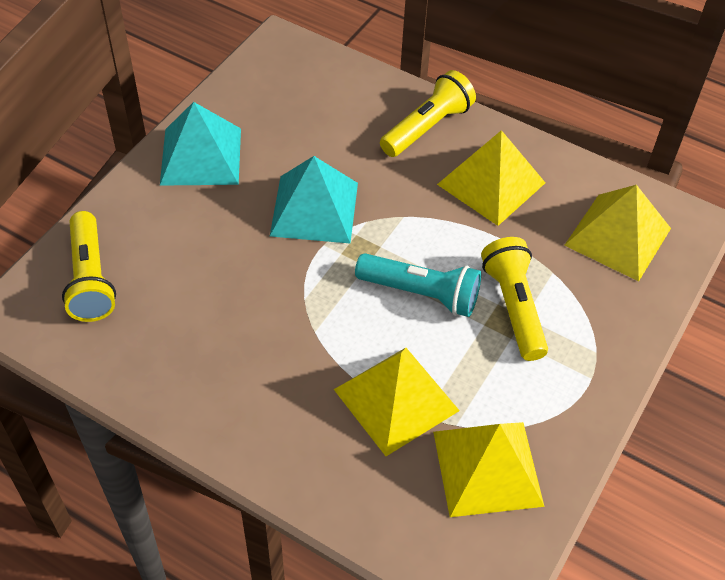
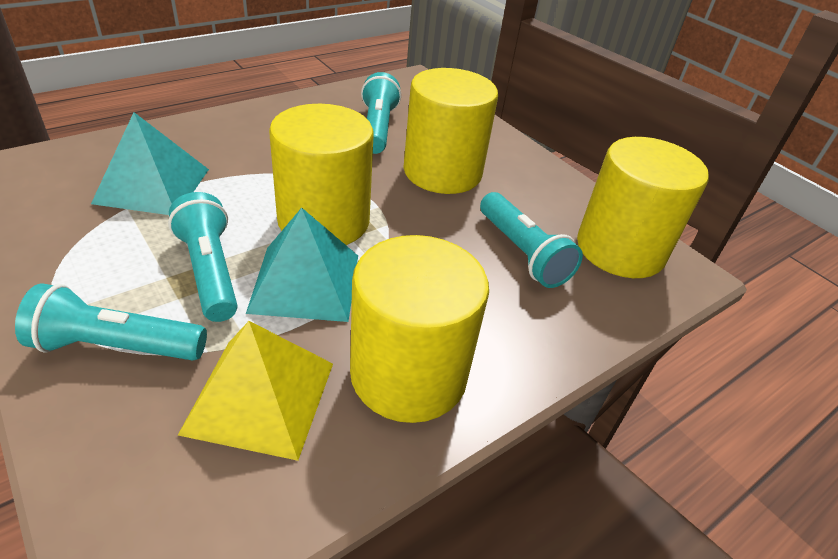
turquoise flashlight: 1 -> 4
yellow cylinder: 0 -> 4
yellow flashlight: 3 -> 0
yellow pyramid: 4 -> 1

